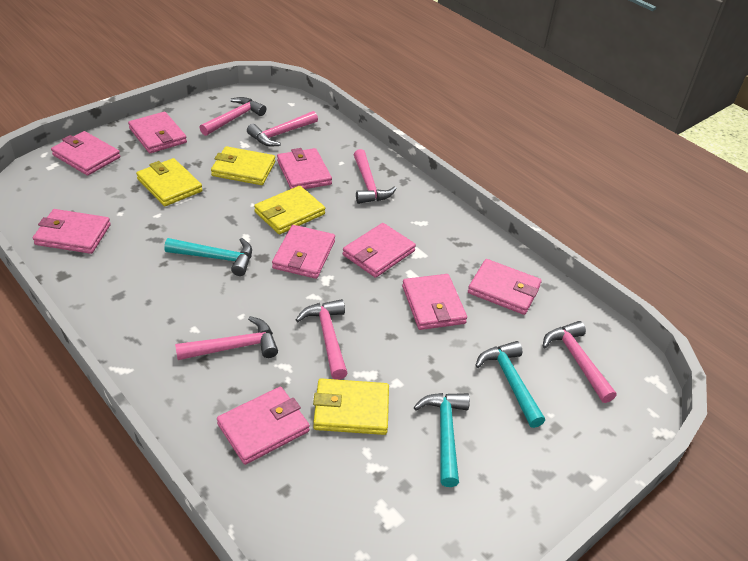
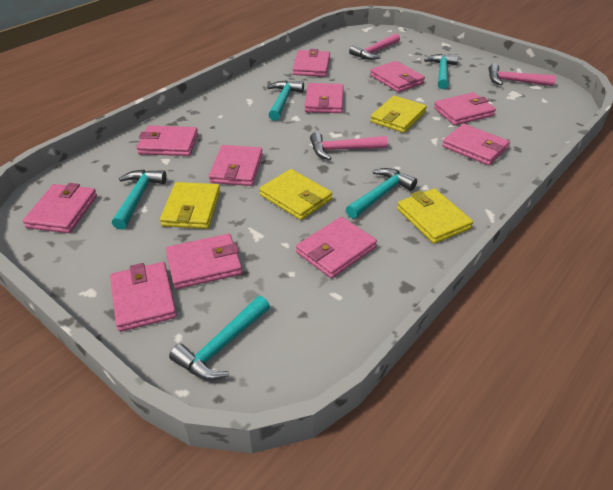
pink hammer: 6 -> 3
pink wallet: 9 -> 11
turquoise hammer: 3 -> 5

